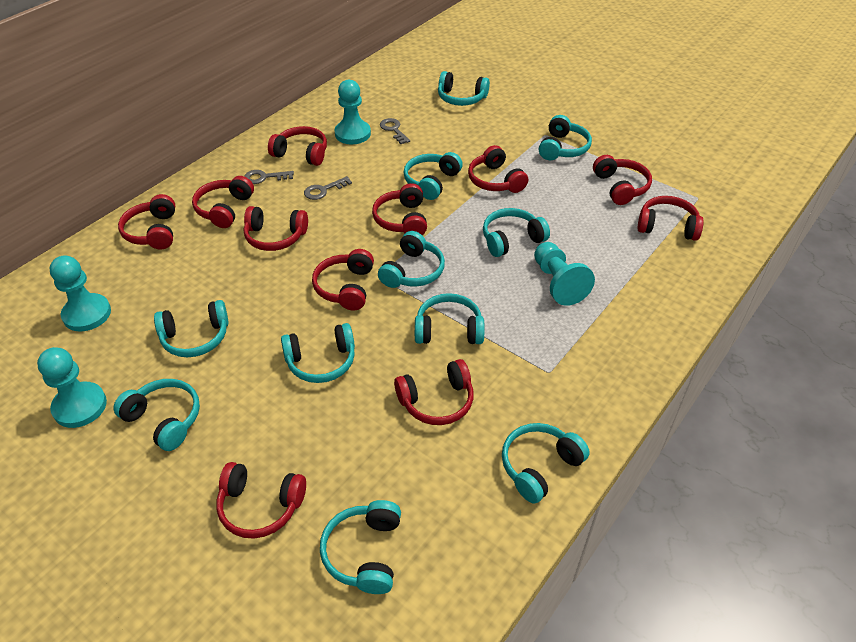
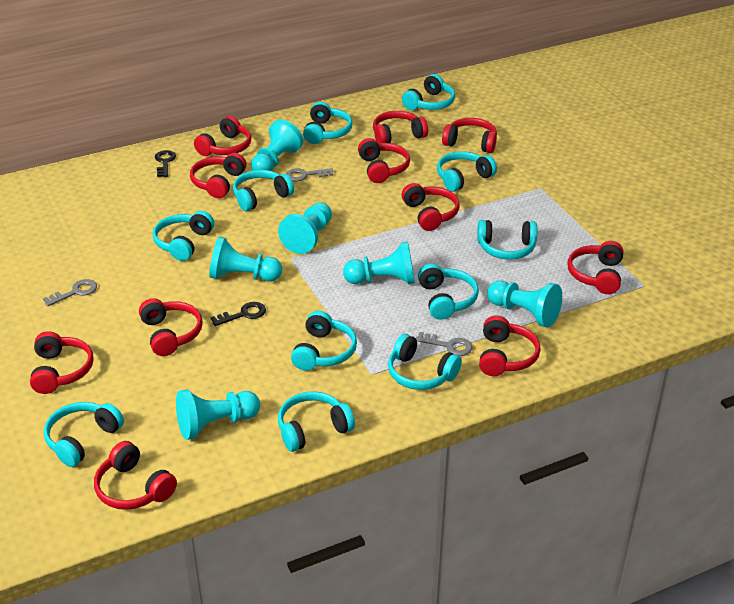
black key: 0 -> 2
turquoise pawn: 4 -> 6

